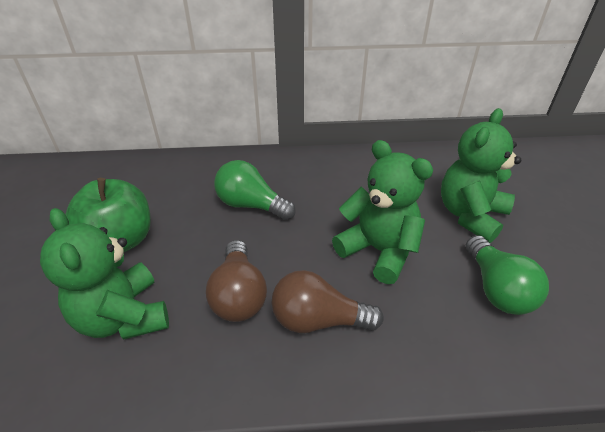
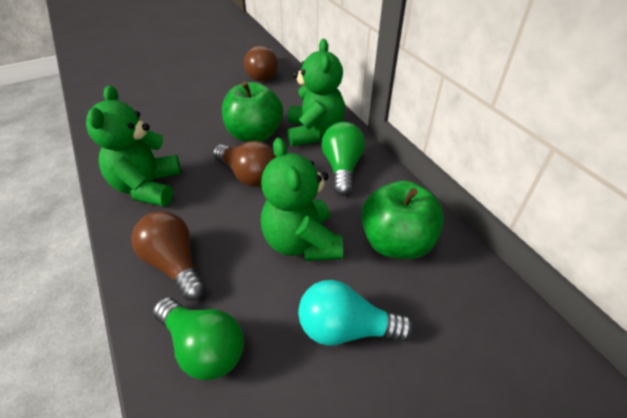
brown light bulb: 2 -> 3
green apple: 1 -> 2
turquoise light bulb: 0 -> 1

